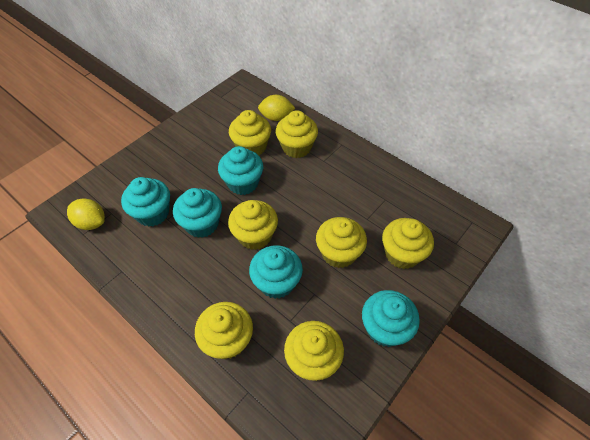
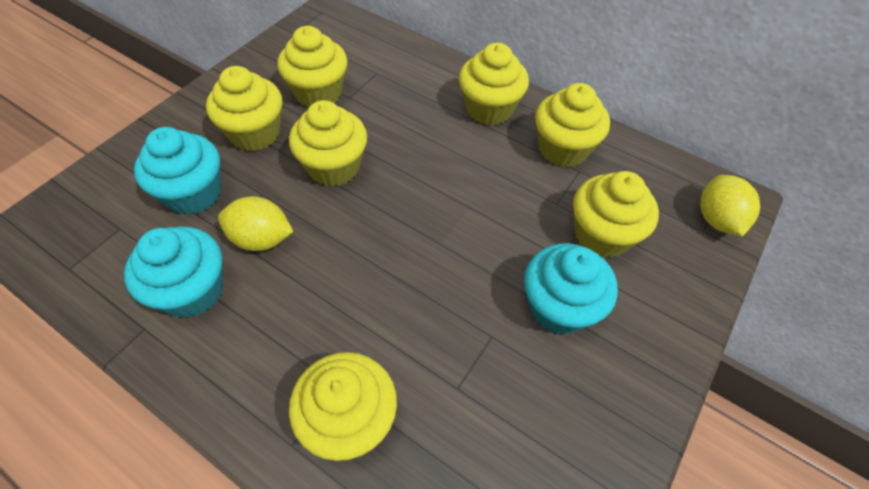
turquoise cupcake: 5 -> 3

